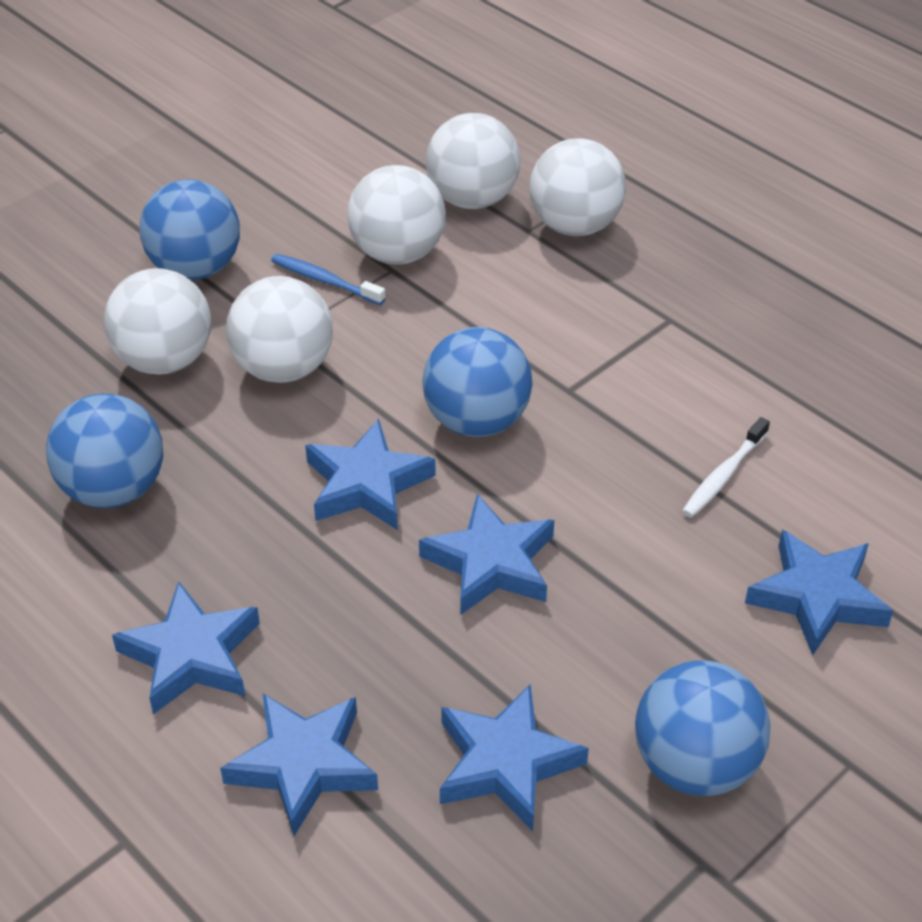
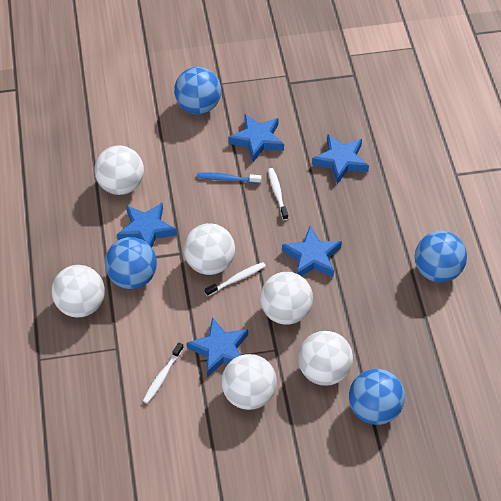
blue star: 6 -> 5
white ball: 5 -> 6
white toothbrush: 1 -> 3

